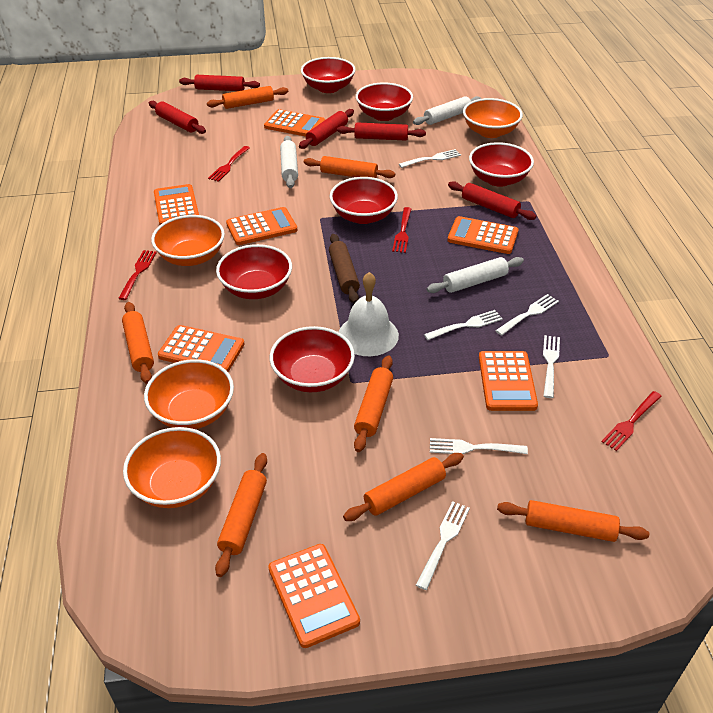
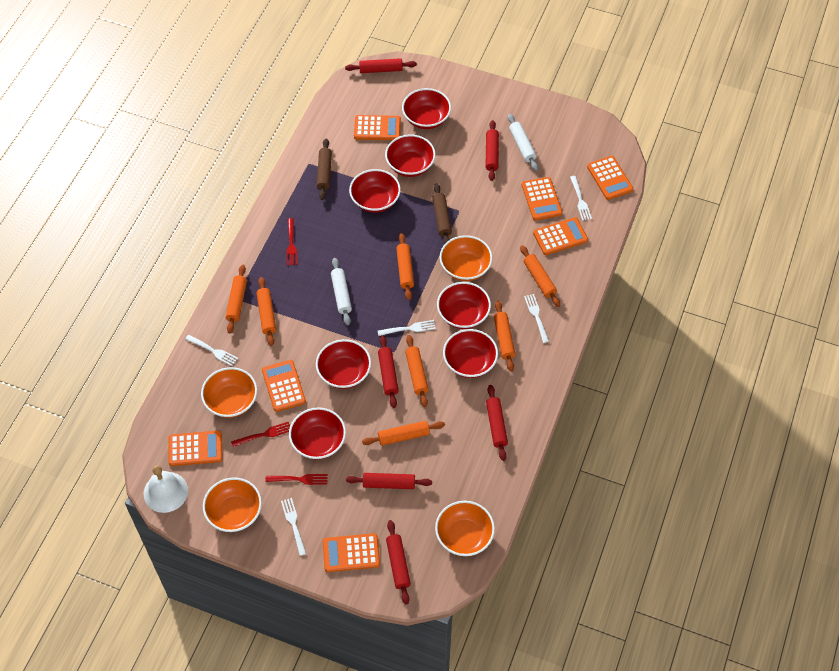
brown rolling pin: 1 -> 2
red bowl: 6 -> 7
red fork: 4 -> 3
red rolling pin: 5 -> 6
white fork: 6 -> 5
white rolling pin: 3 -> 2

